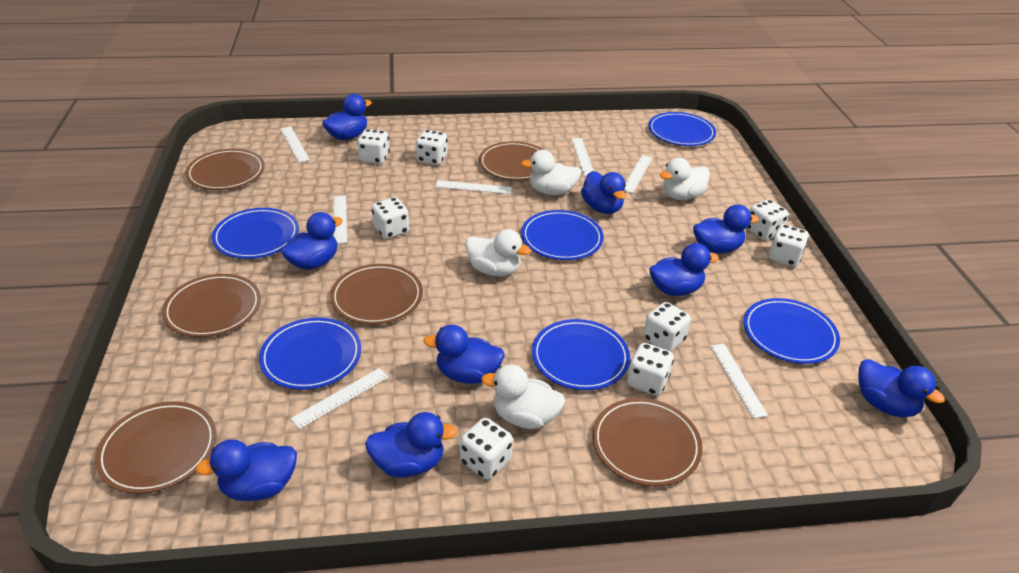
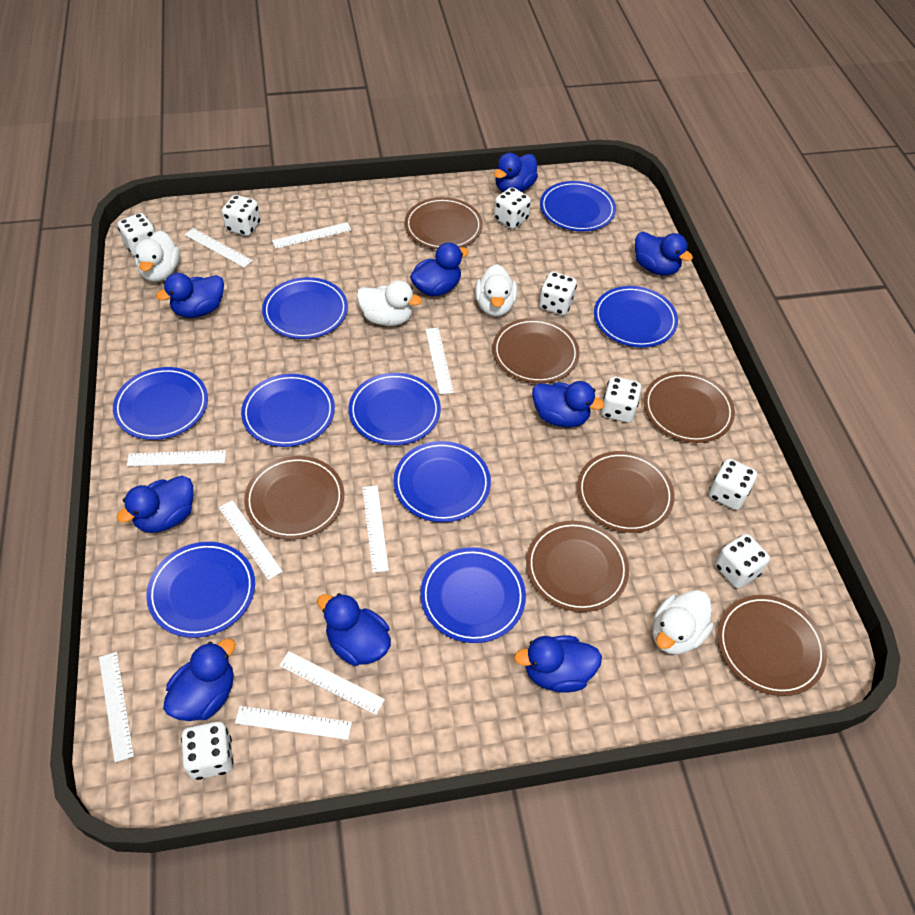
blue plate: 6 -> 9
brown plate: 6 -> 7
white ruler: 7 -> 9

